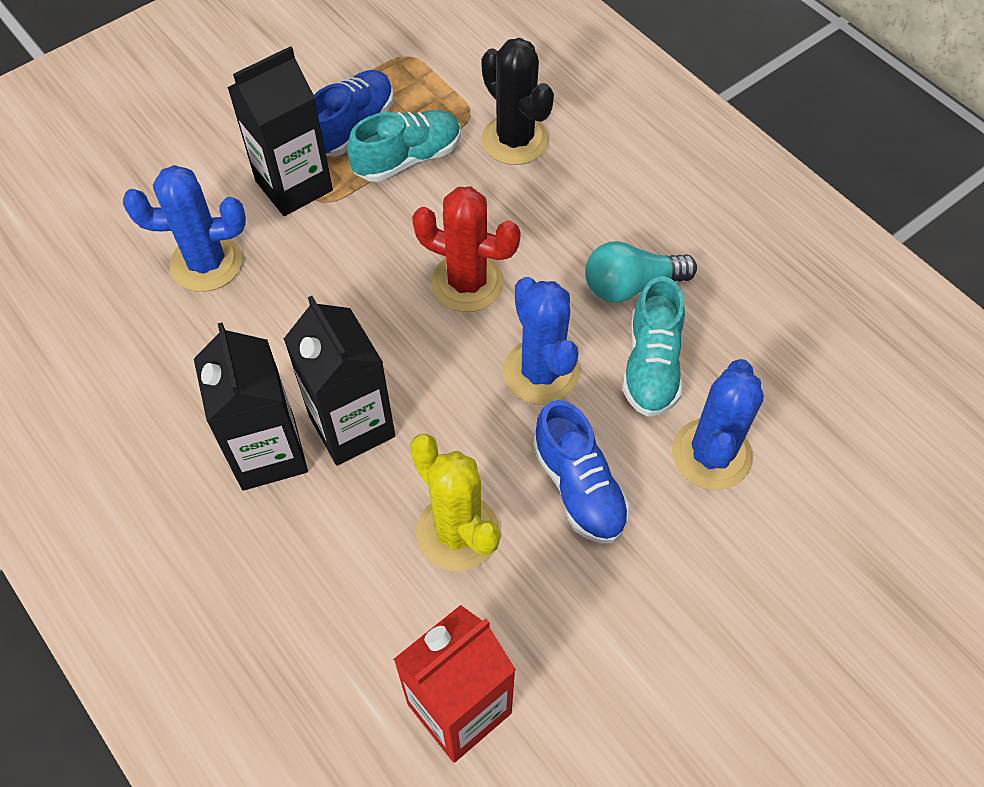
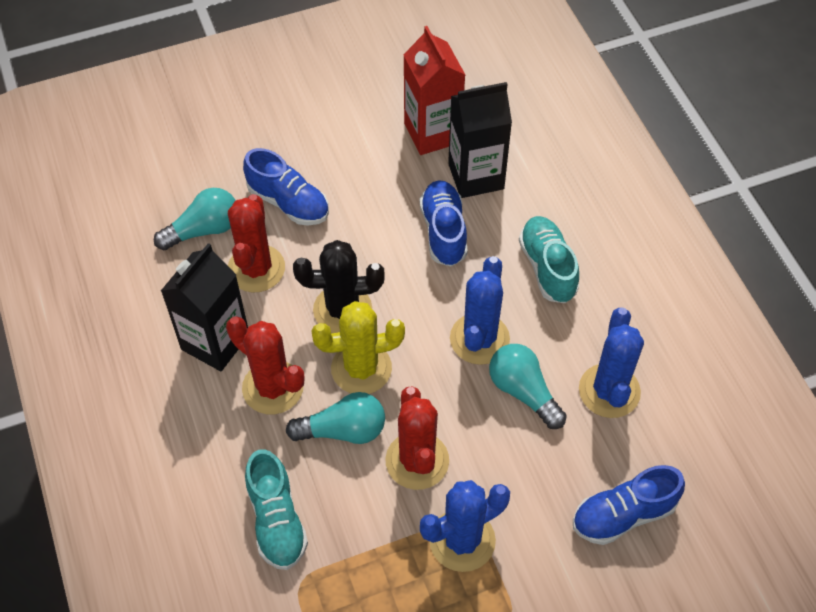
black carton: 3 -> 2
blue shoe: 2 -> 3
red cactus: 1 -> 3
turquoise light bulb: 1 -> 3

